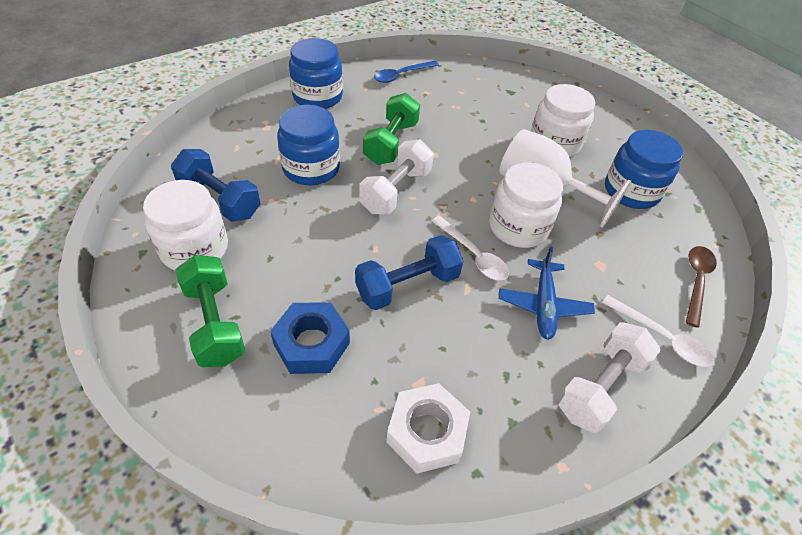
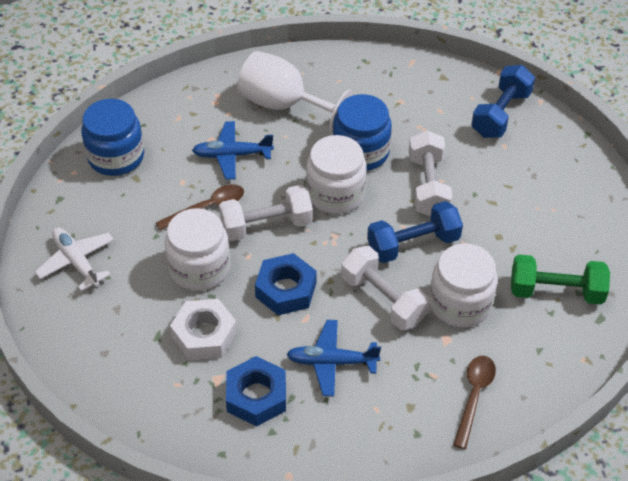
blue jar: 3 -> 2
blue nut: 1 -> 2
blue plane: 1 -> 2
blue spoon: 1 -> 0
brown spoon: 1 -> 2
green dumbbell: 2 -> 1
white dumbbell: 2 -> 3
white plane: 0 -> 1
white spoon: 2 -> 0

